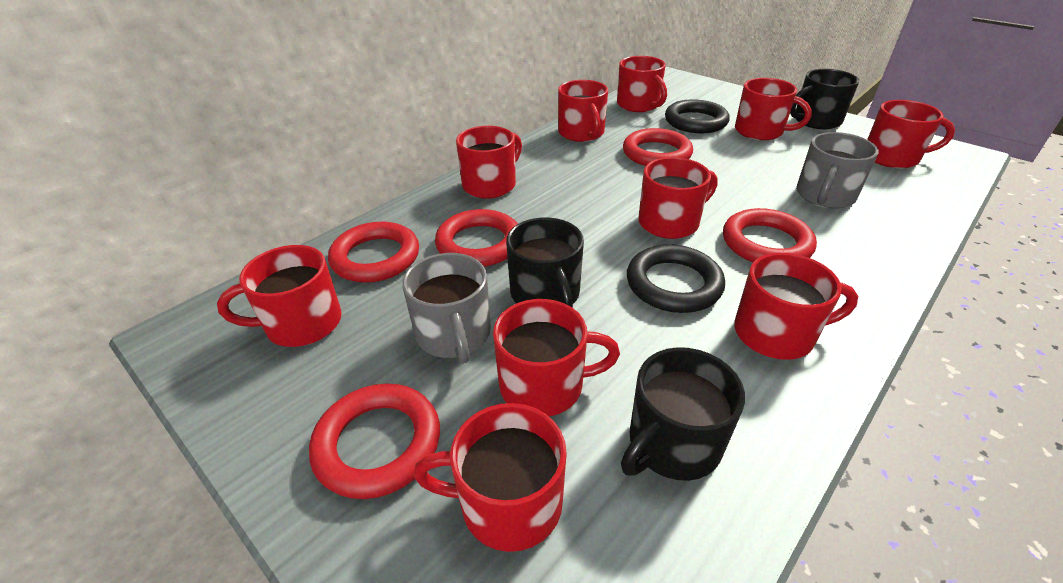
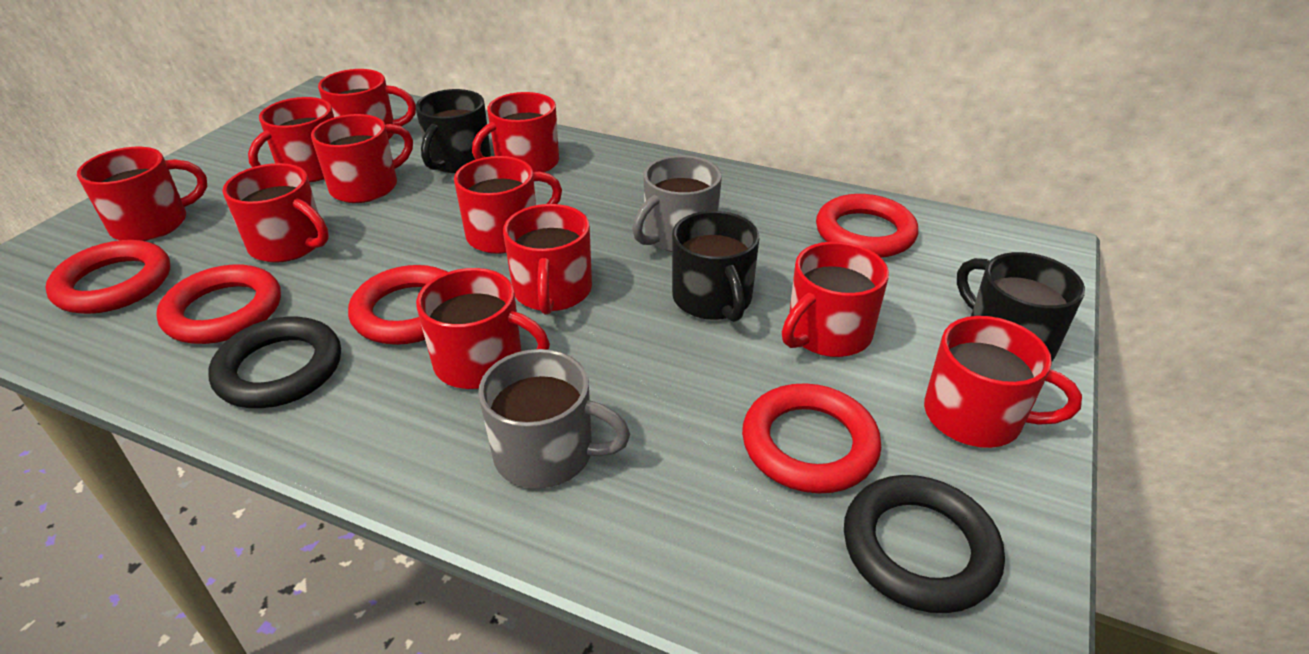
red mug: 10 -> 11

